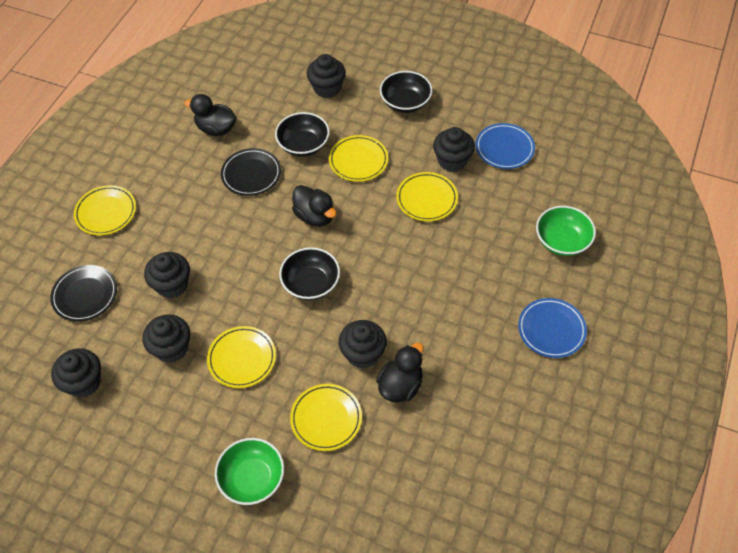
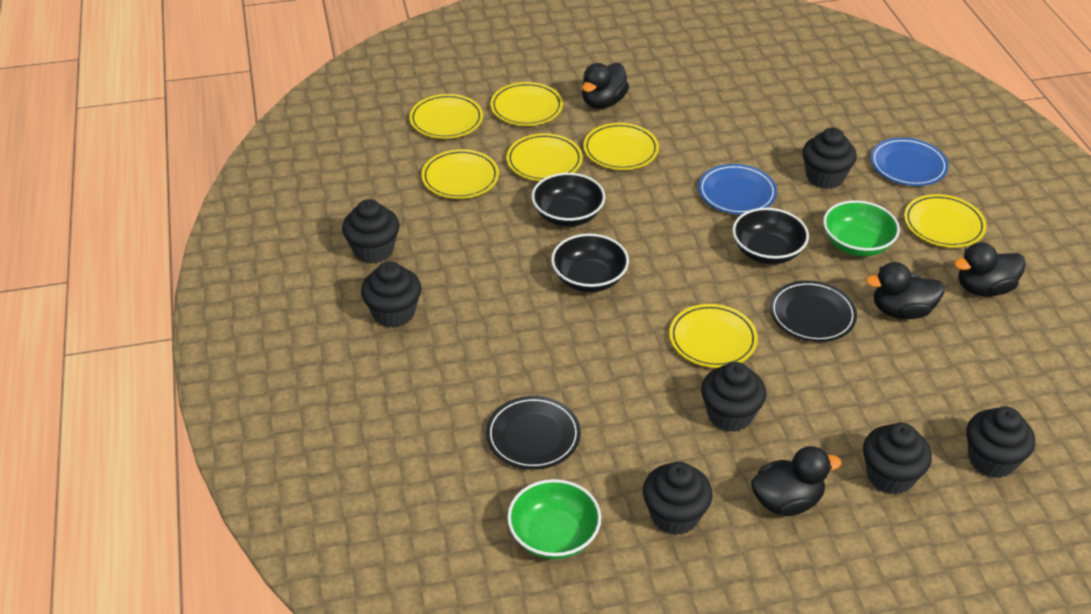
black cupcake: 6 -> 7
black duck: 3 -> 4
yellow plate: 5 -> 7

